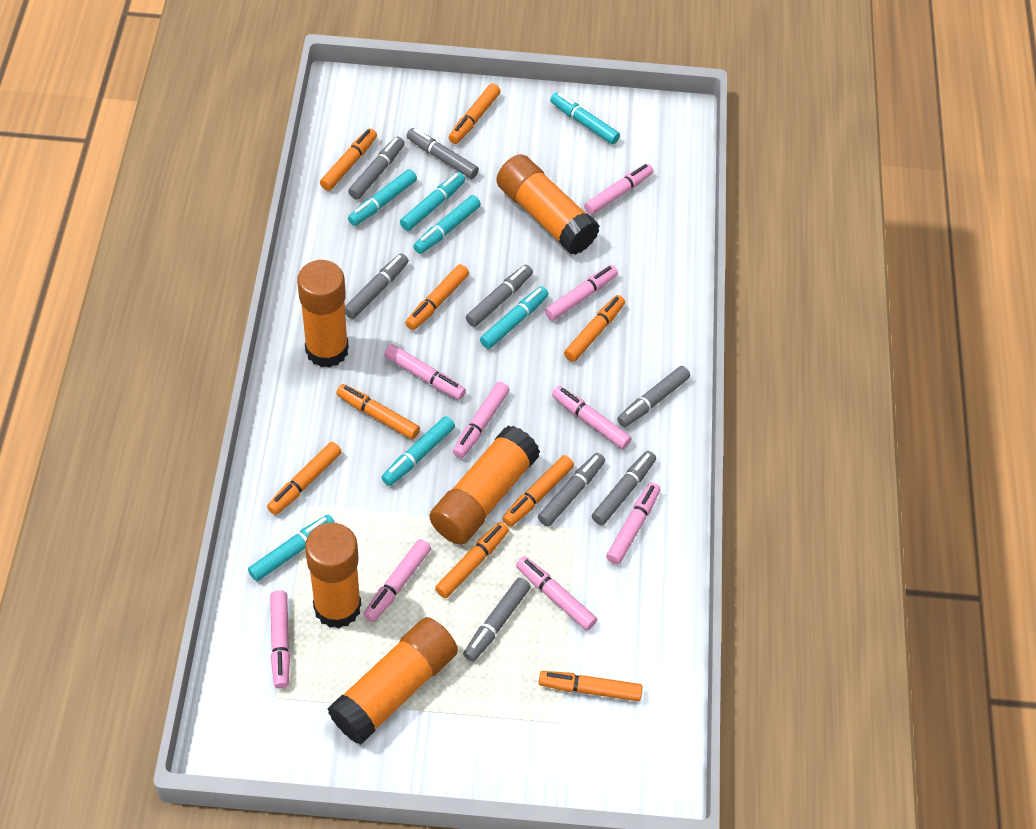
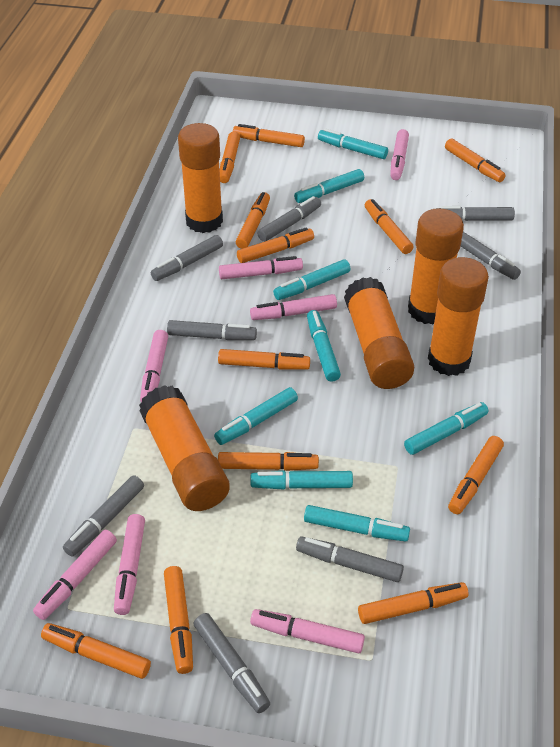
orange marker: 9 -> 12
pink marker: 9 -> 7
turquoise marker: 7 -> 8

